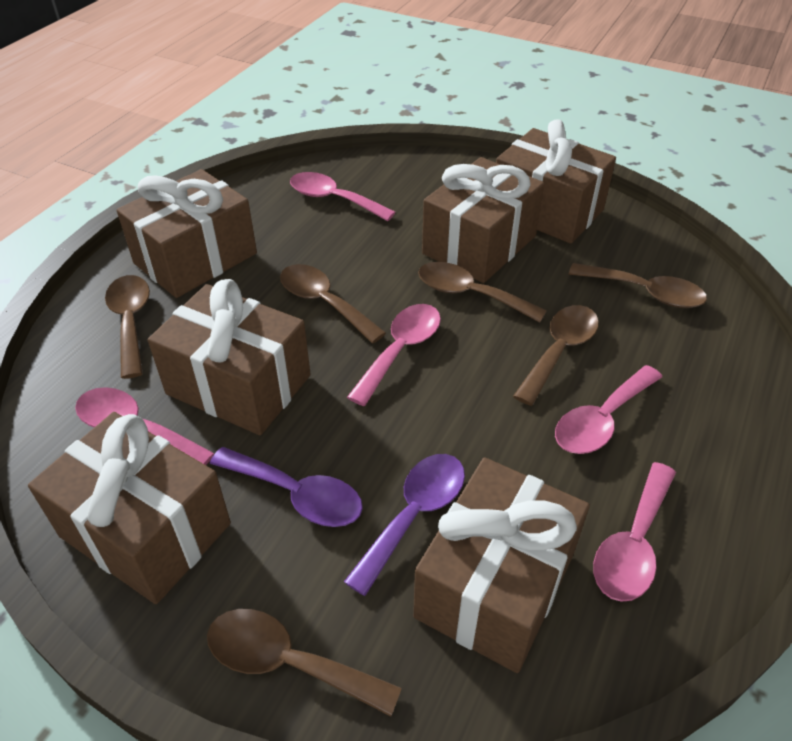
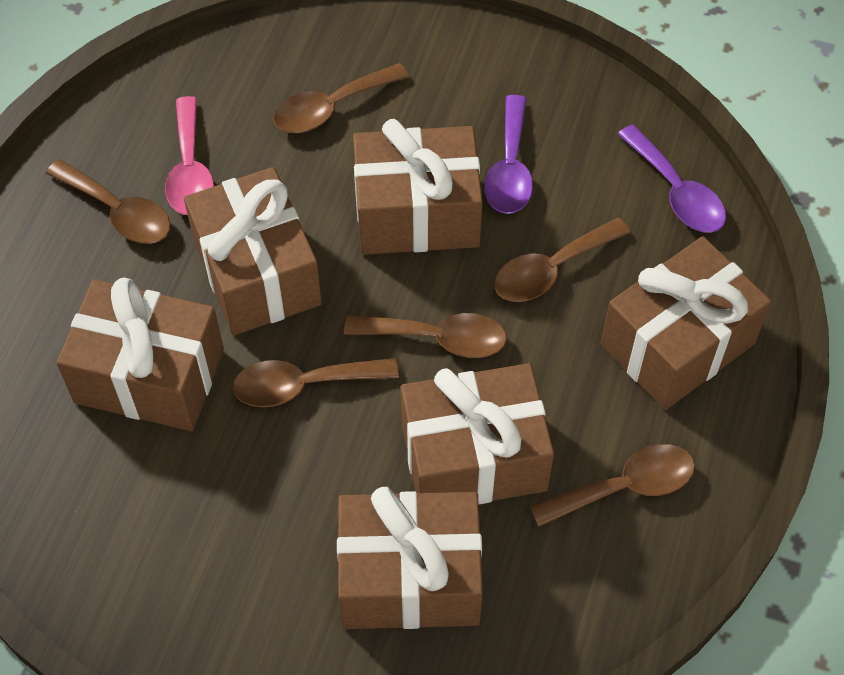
pink spoon: 5 -> 1

